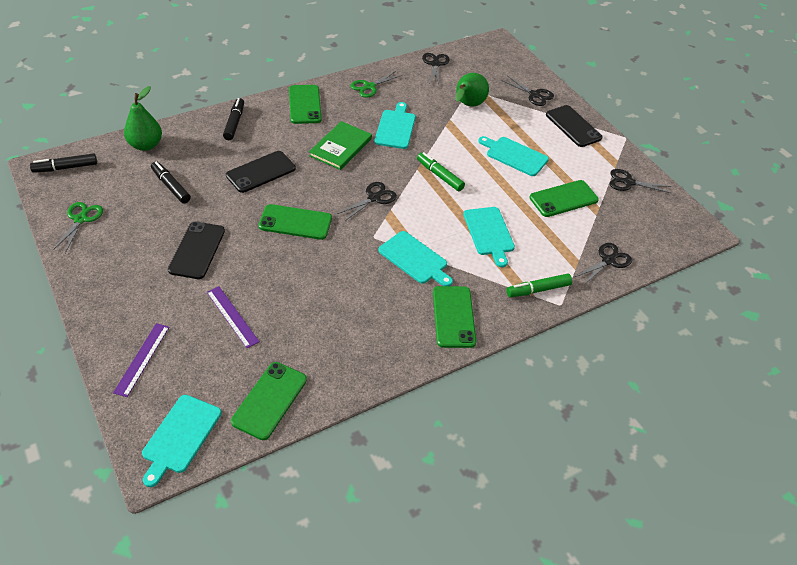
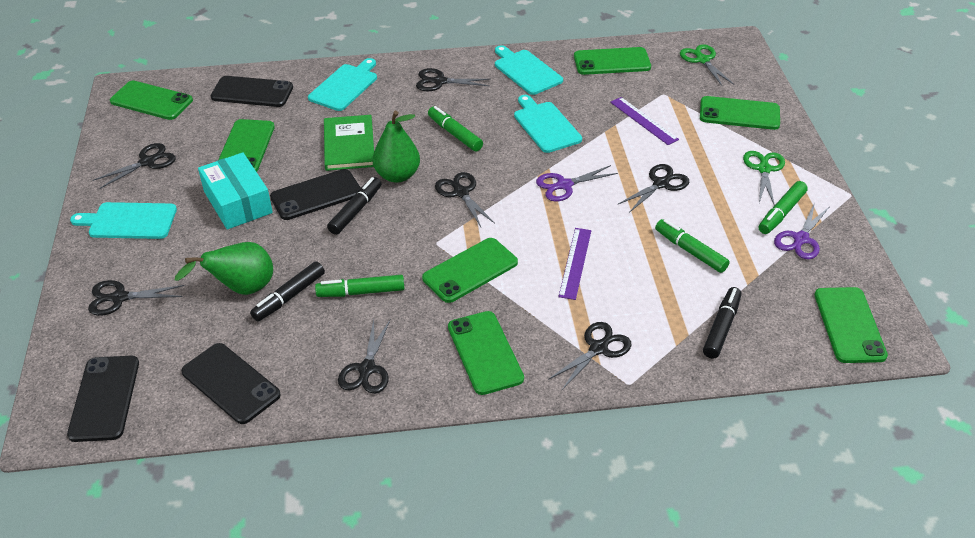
black phone: 3 -> 4
black scissors: 5 -> 7
green marker: 2 -> 4
green phone: 5 -> 7
purple scissors: 0 -> 2
turquoise box: 0 -> 1
turquoise cutting board: 5 -> 4

